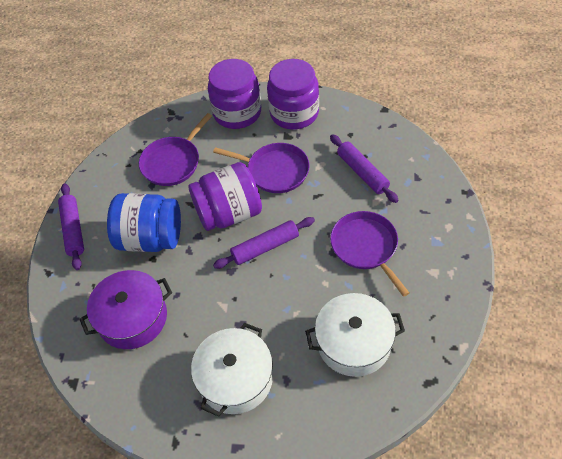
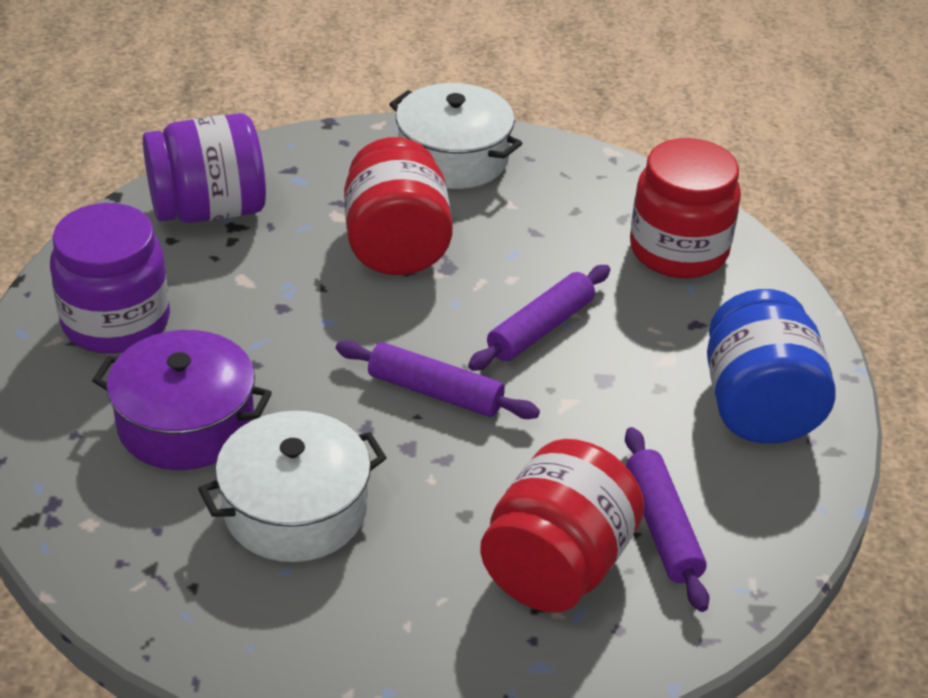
purple jar: 3 -> 2
purple pan: 3 -> 0
red jar: 0 -> 3

